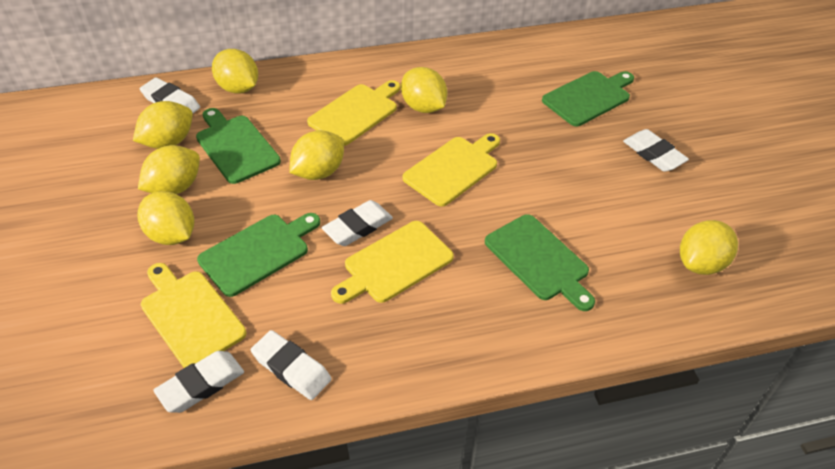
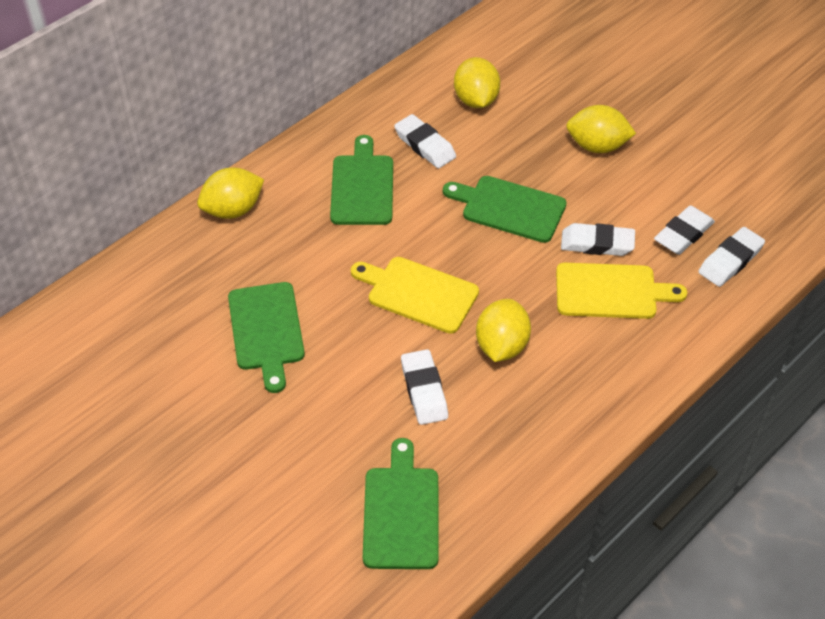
yellow cutting board: 4 -> 2
yellow lemon: 7 -> 4

